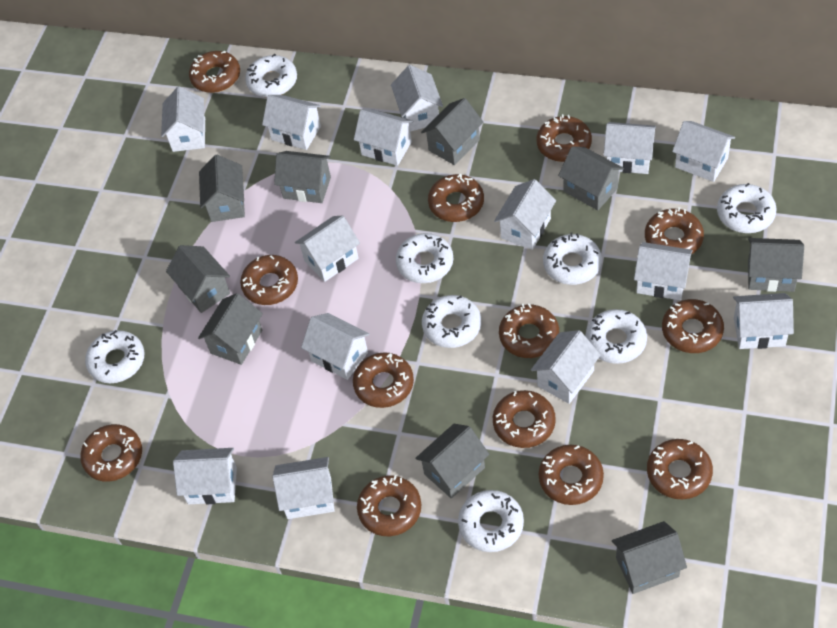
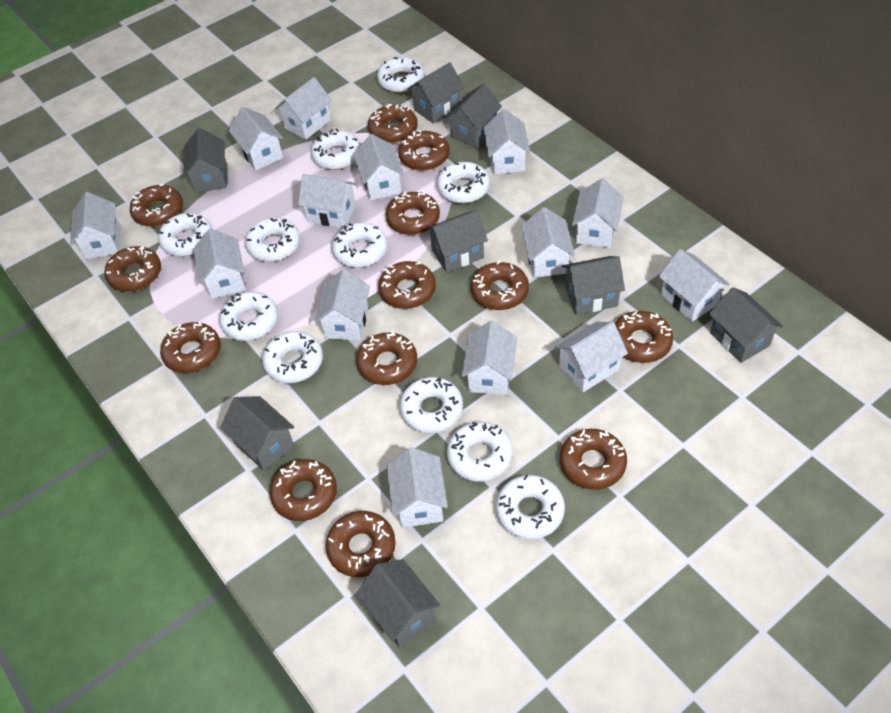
grey house: 9 -> 8
white donut: 8 -> 11

